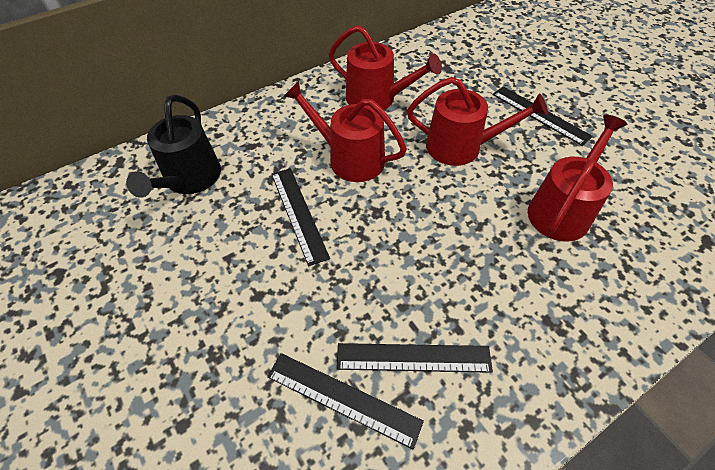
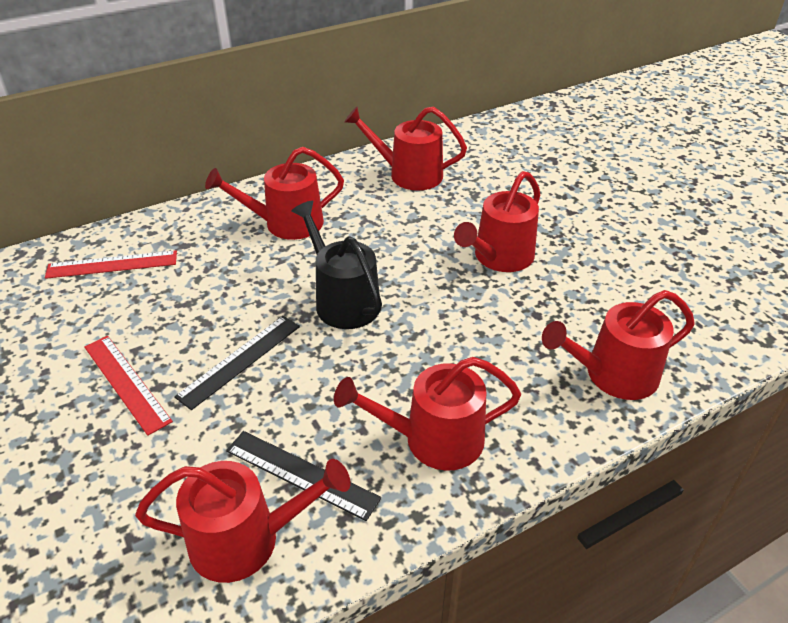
black ruler: 4 -> 2
red ruler: 0 -> 2
red watering can: 4 -> 6

